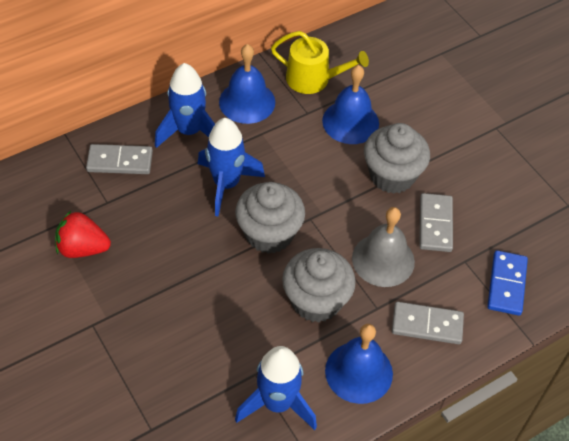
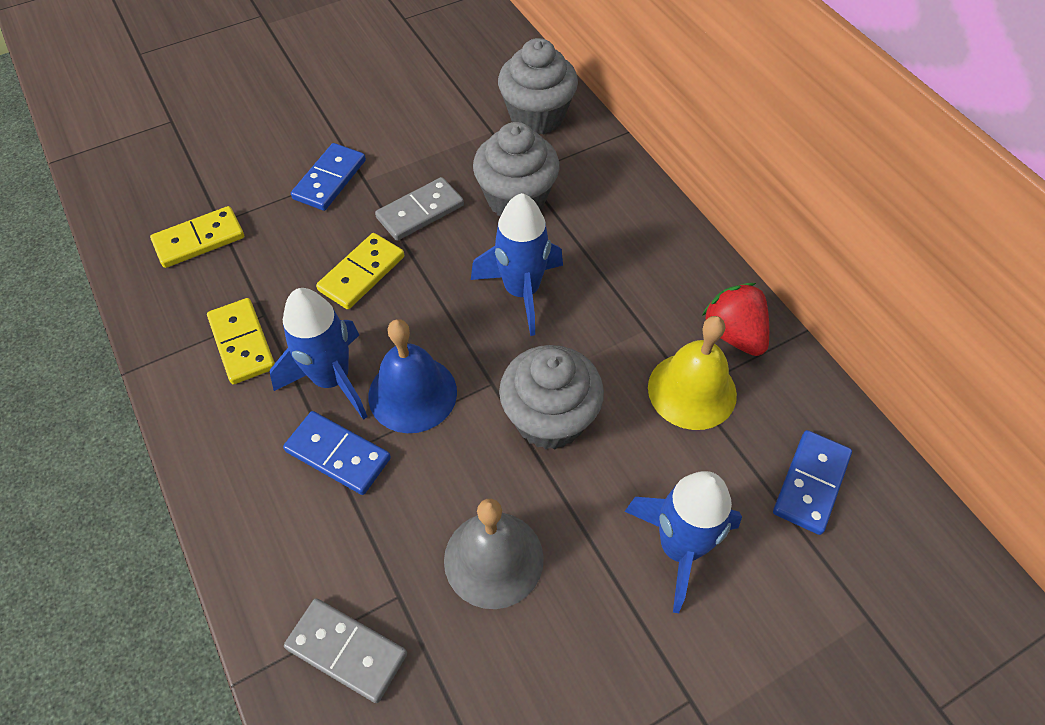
blue bell: 3 -> 1
blue domino: 1 -> 3
grey domino: 3 -> 2
yellow bell: 0 -> 1
yellow domino: 0 -> 3
yellow watering can: 1 -> 0

